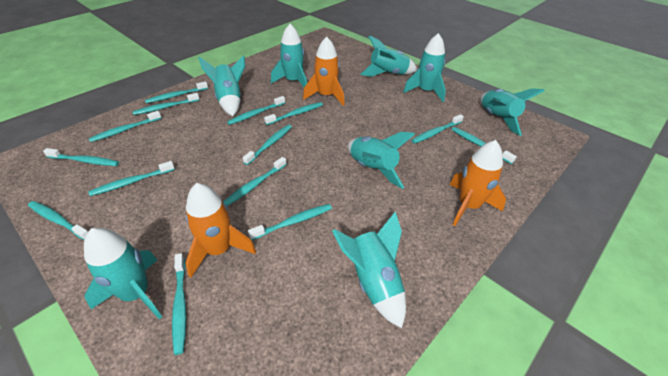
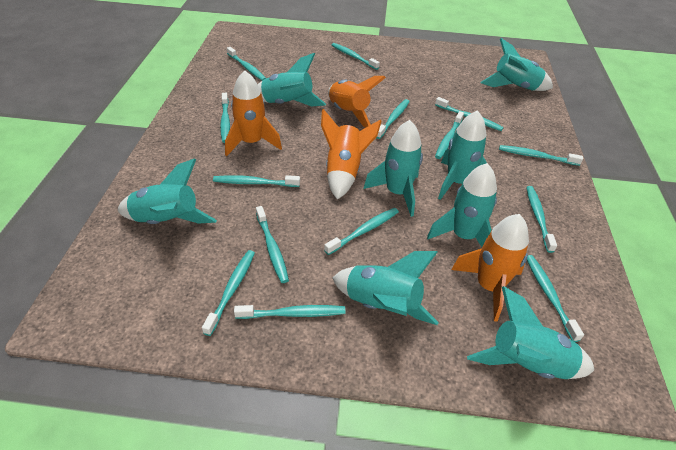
orange rocket: 3 -> 4

